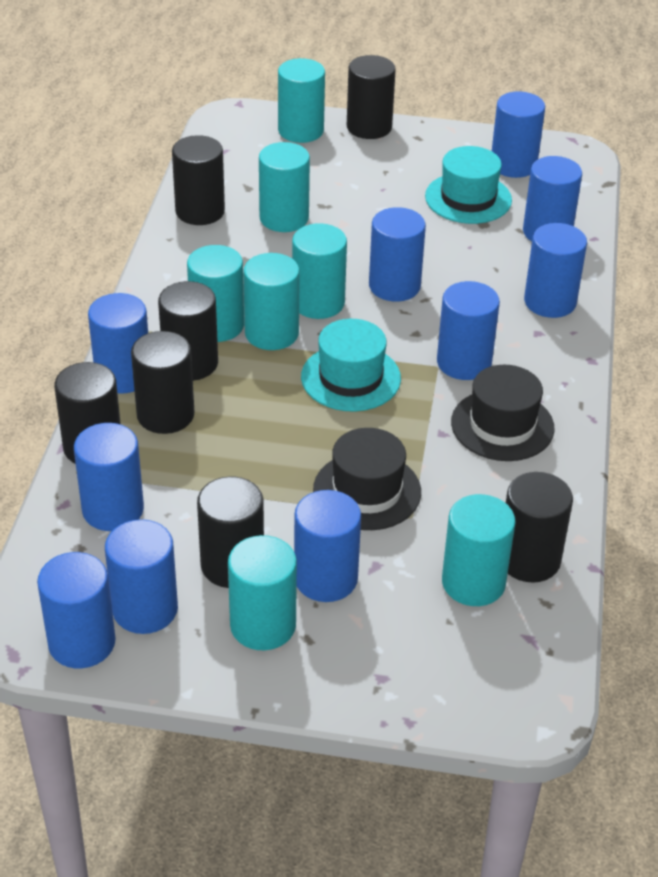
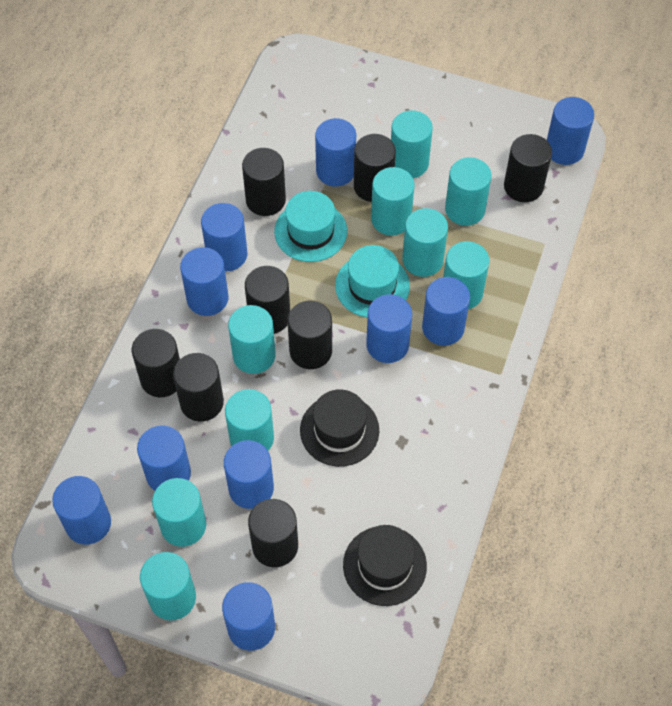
black cylinder: 7 -> 8
turquoise cylinder: 7 -> 9

